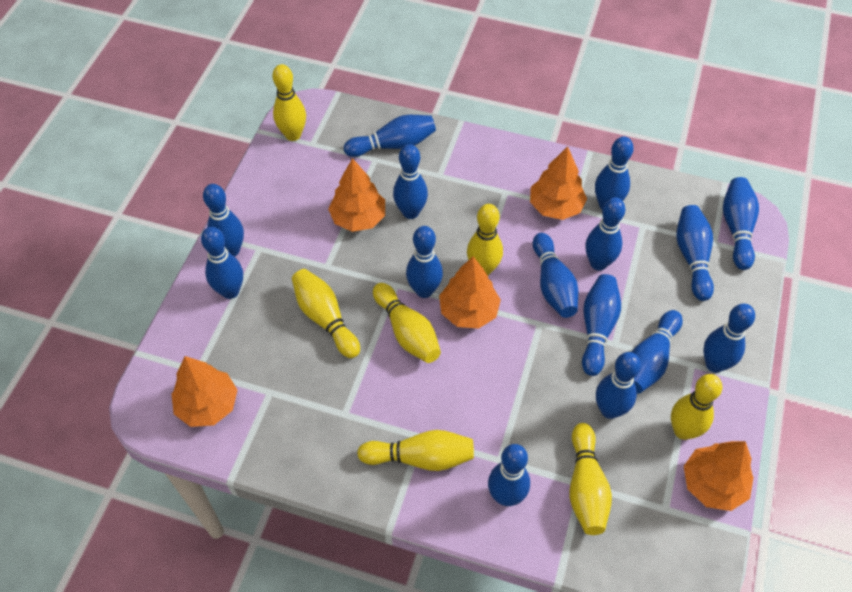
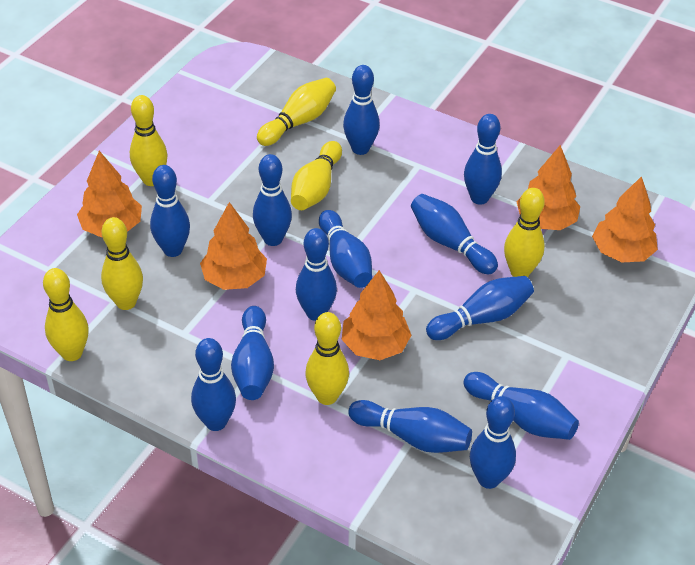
blue bowling pin: 15 -> 13

